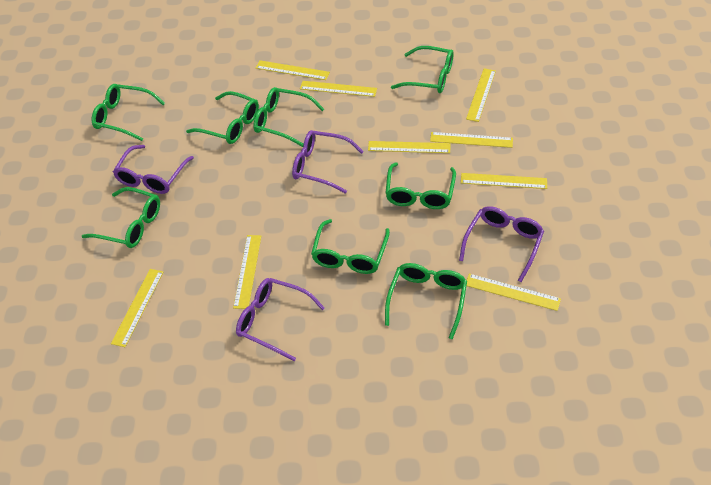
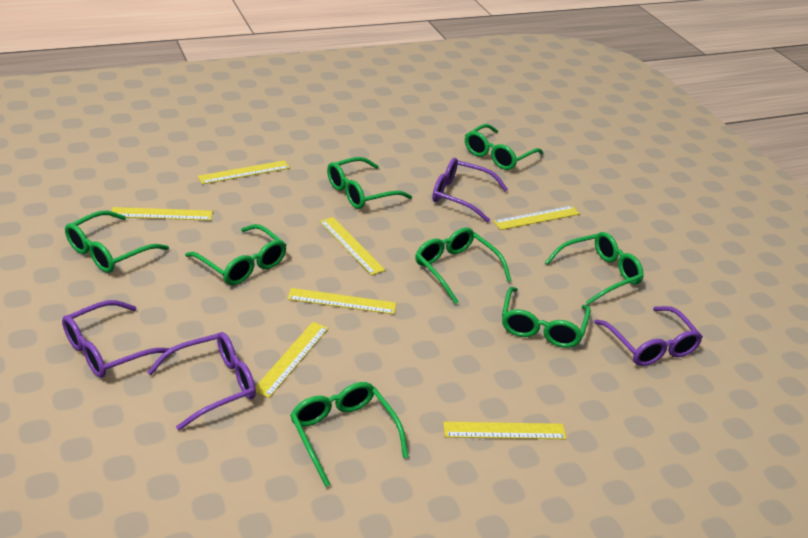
yellow ruler: 9 -> 7

